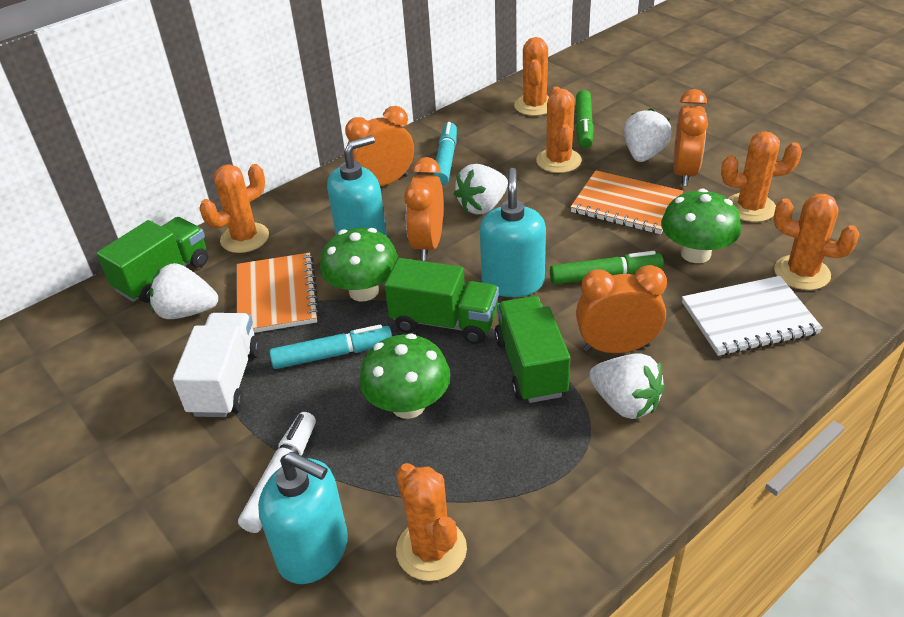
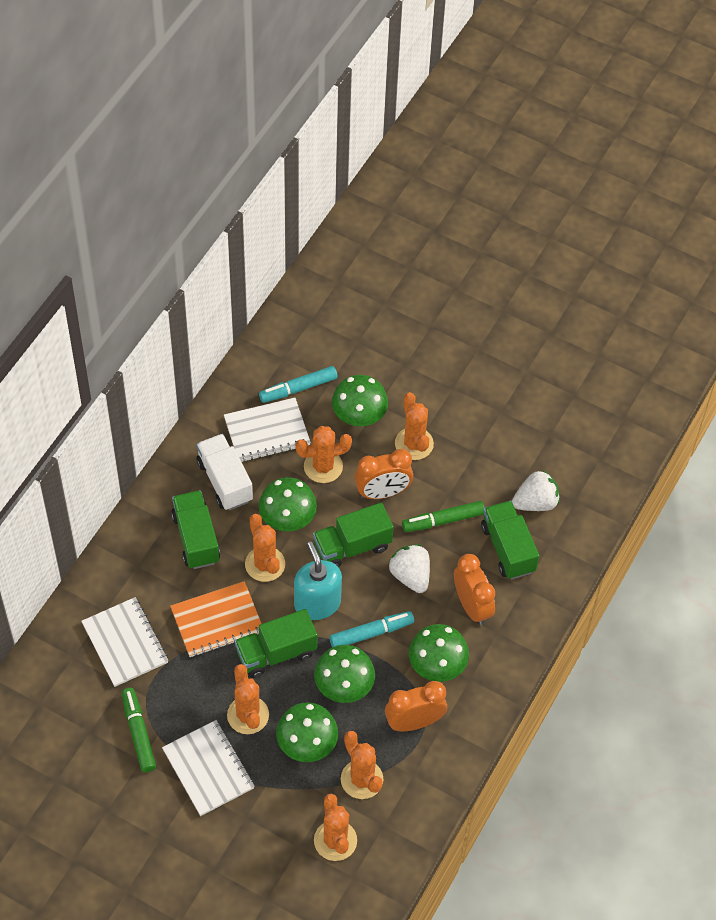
green mushroom: 3 -> 5
green truck: 3 -> 4
orange clock: 4 -> 3
orange notebook: 2 -> 1
turquoise soap dispenser: 3 -> 1
white marker: 1 -> 0
white notebook: 1 -> 3
white strawberry: 4 -> 2

